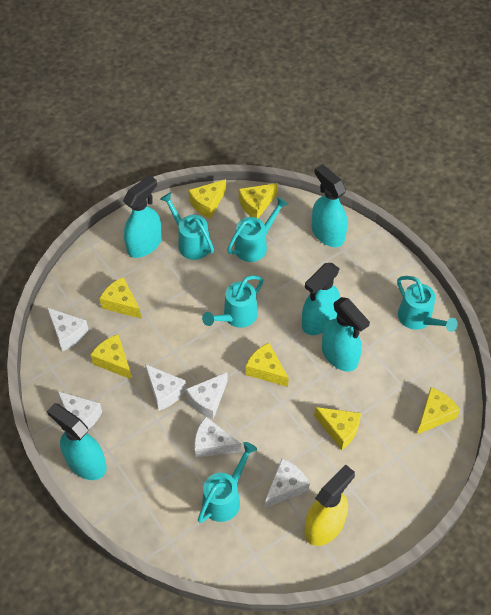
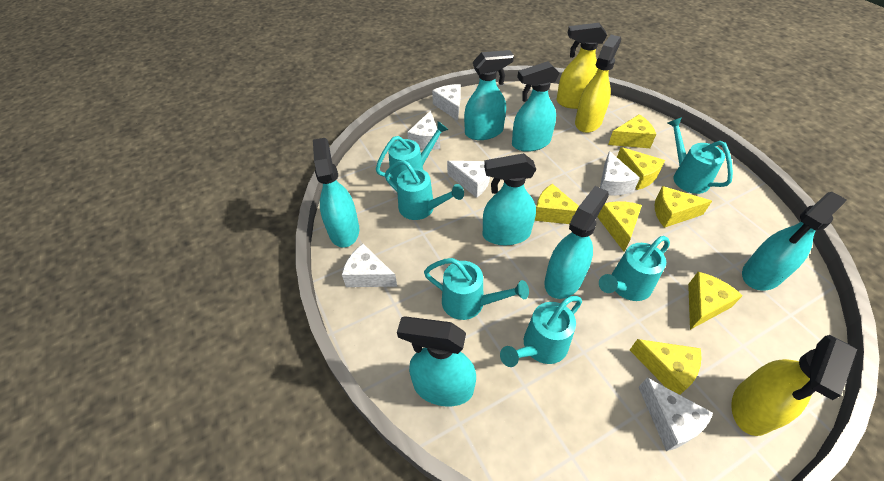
turquoise spray bottle: 5 -> 7
turquoise watering can: 5 -> 6
yellow spray bottle: 1 -> 3

